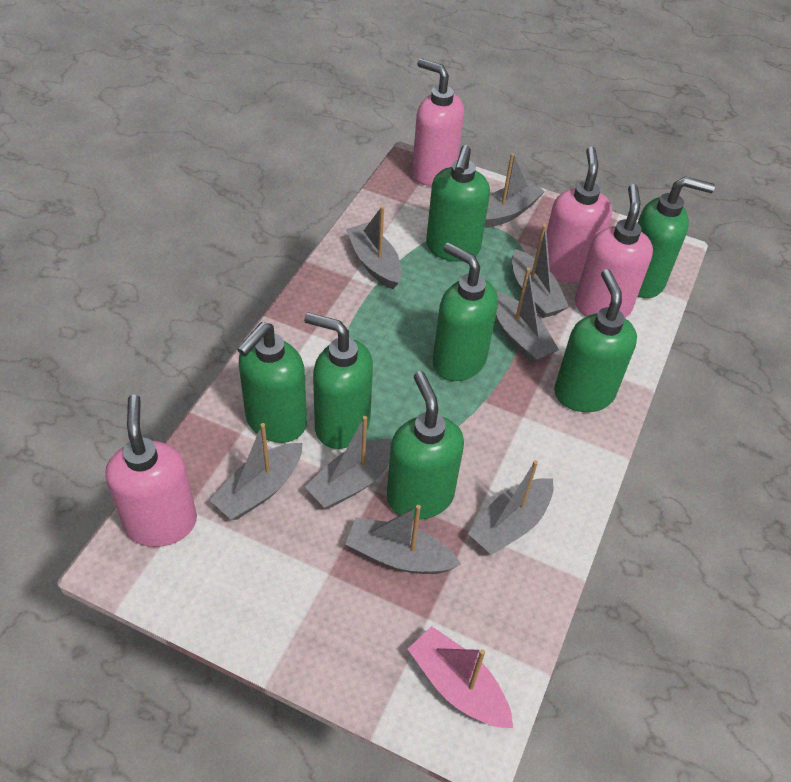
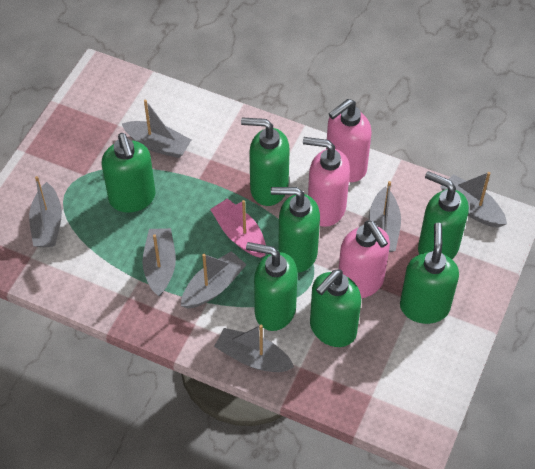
grey boat: 8 -> 7
pink soap dispenser: 4 -> 3

